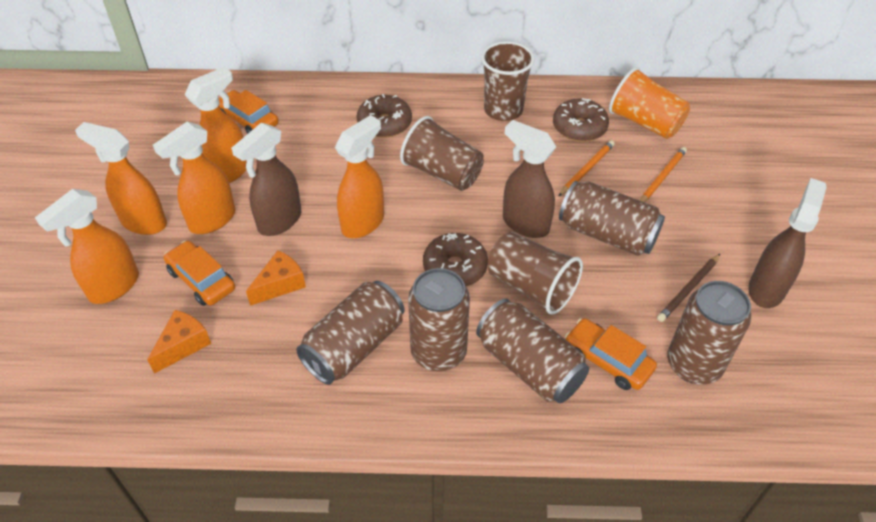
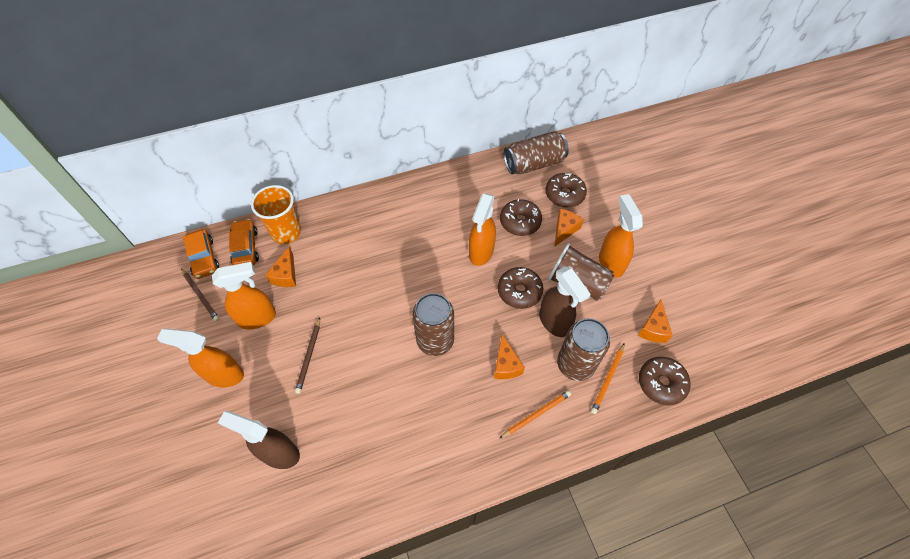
brown can: 5 -> 3
brown cup: 3 -> 1
brown donut: 3 -> 4
brown pencil: 1 -> 2
brown spray bottle: 3 -> 2
orange car: 3 -> 2
orange cheese: 2 -> 4
orange spray bottle: 5 -> 4

